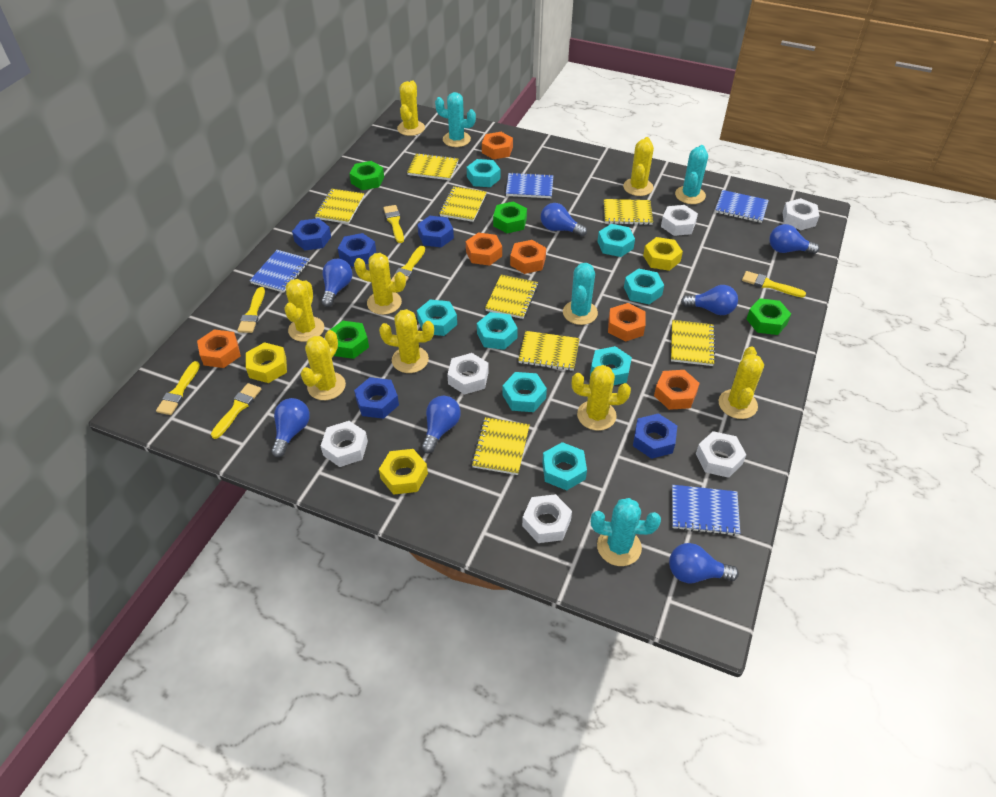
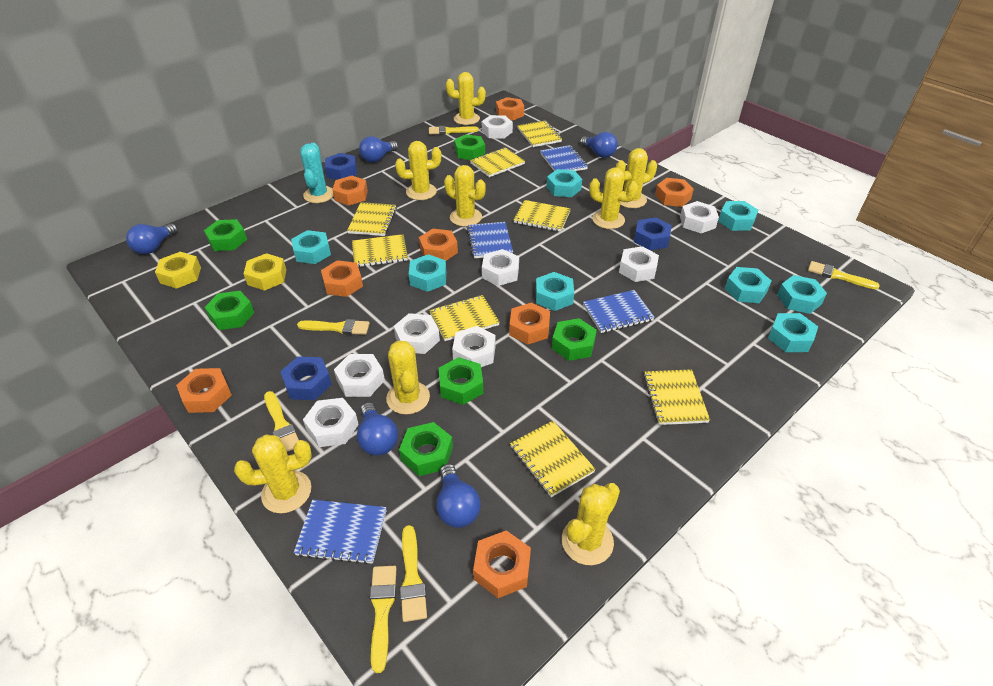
blue light bulb: 7 -> 5
blue nut: 5 -> 3
green nut: 4 -> 6
orange nut: 6 -> 8
turquoise cactus: 4 -> 1
white nut: 6 -> 8
yellow nut: 3 -> 2

